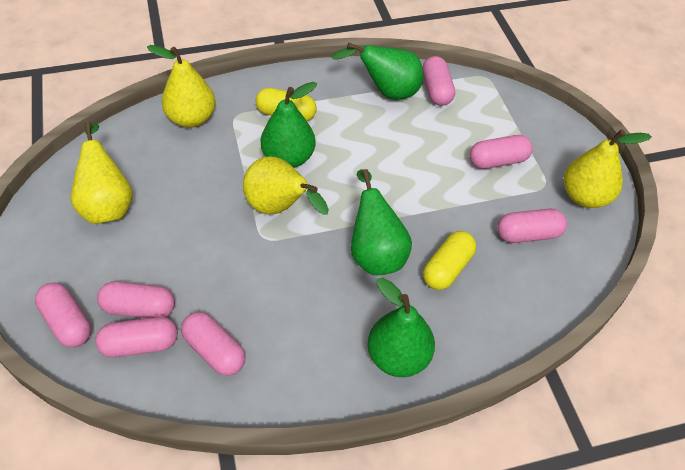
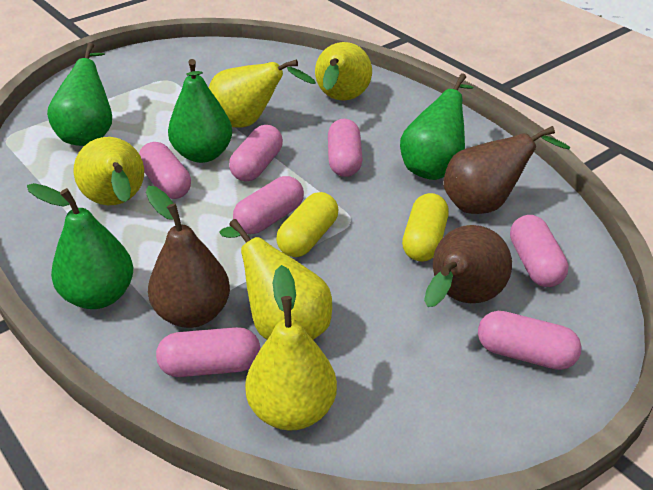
brown pear: 0 -> 3
yellow pear: 4 -> 5

